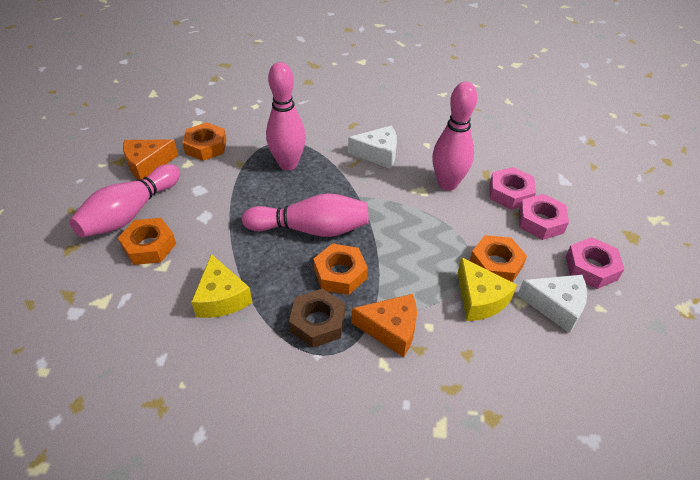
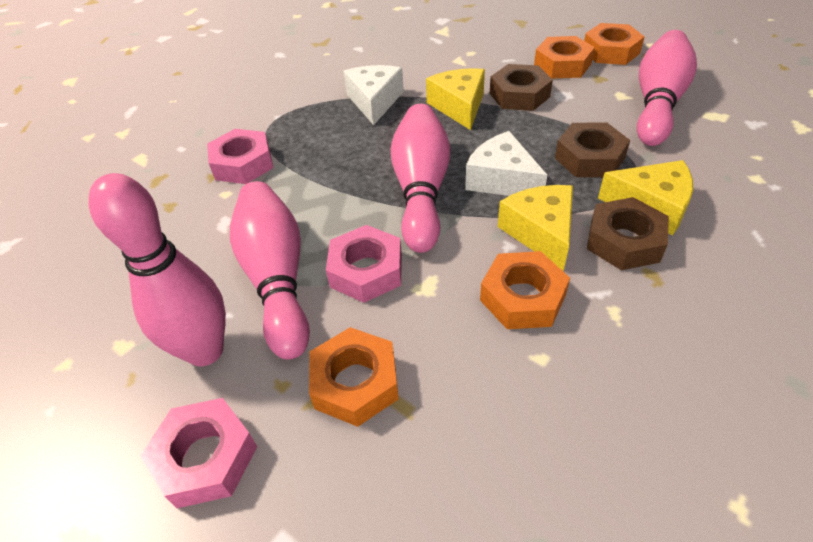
brown nut: 1 -> 3
orange cheese: 2 -> 0
yellow cheese: 2 -> 3

